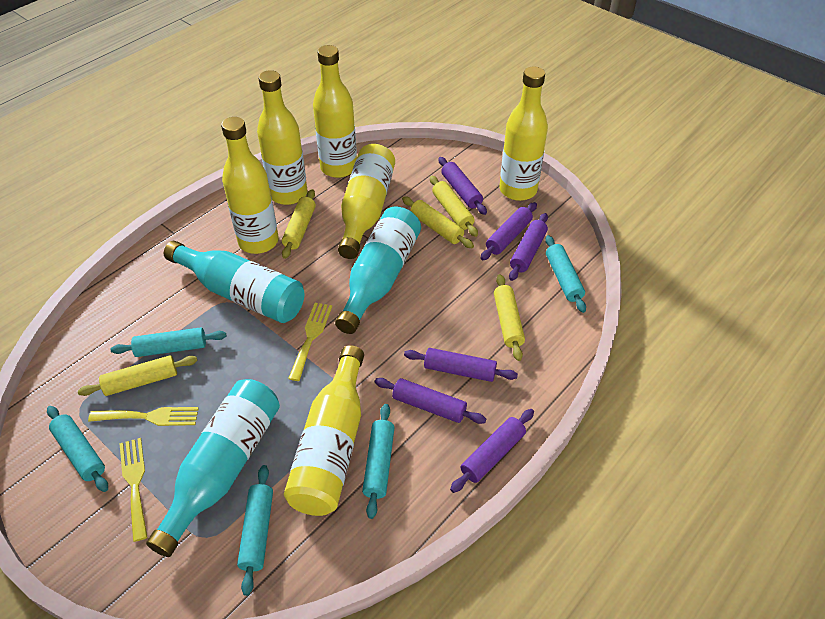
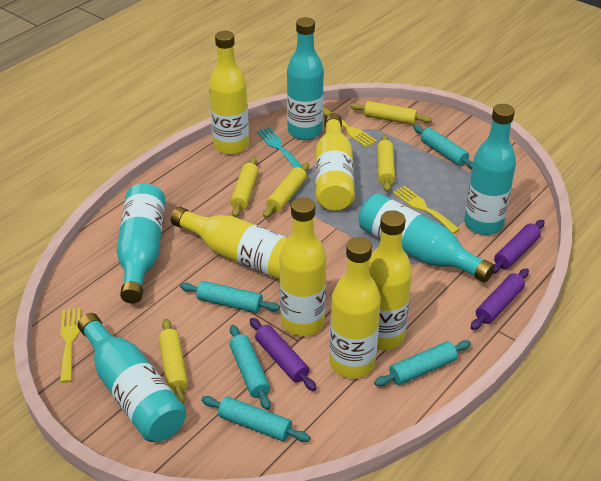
purple rolling pin: 6 -> 3
turquoise bottle: 3 -> 5
turquoise fork: 0 -> 1

